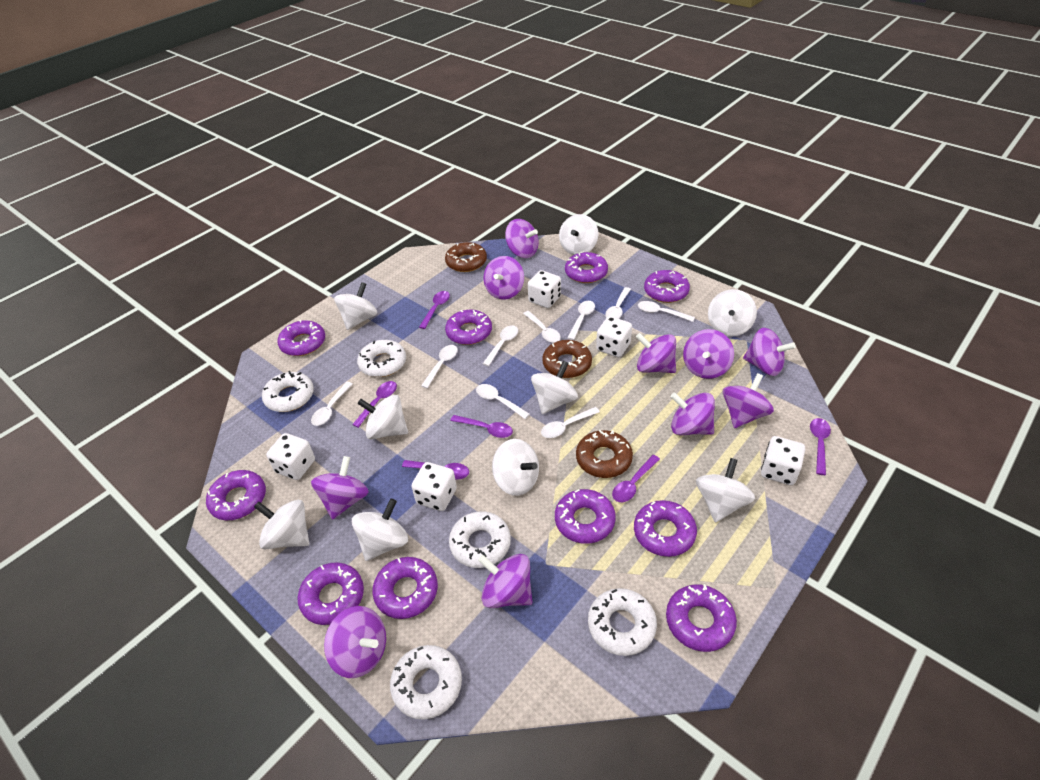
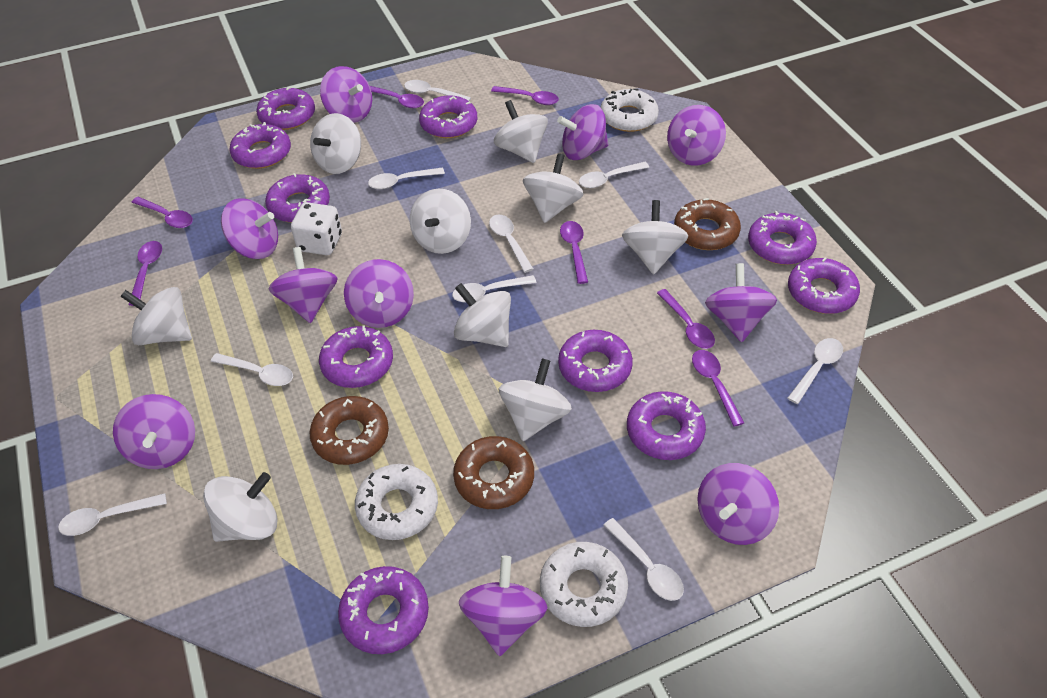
purple spoon: 6 -> 7
white dice: 5 -> 1
white donut: 5 -> 3

